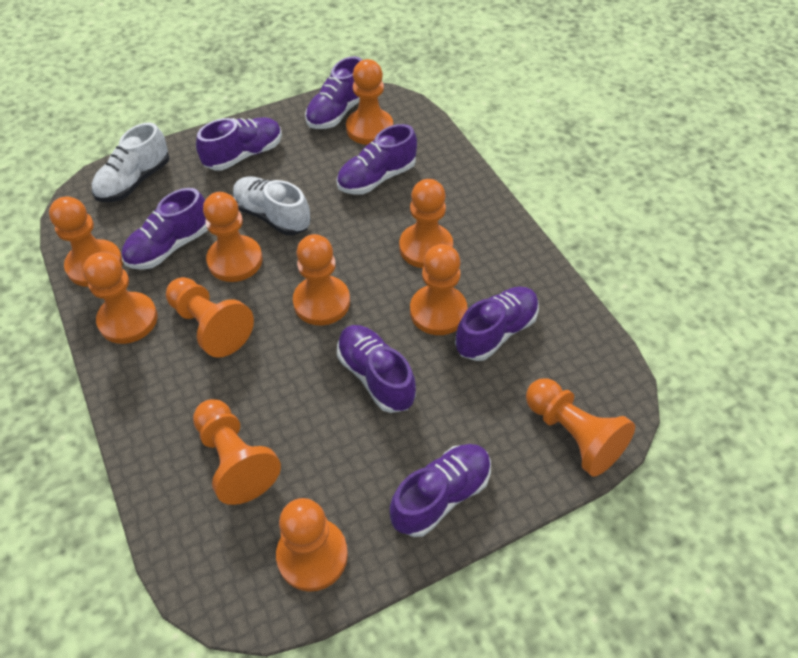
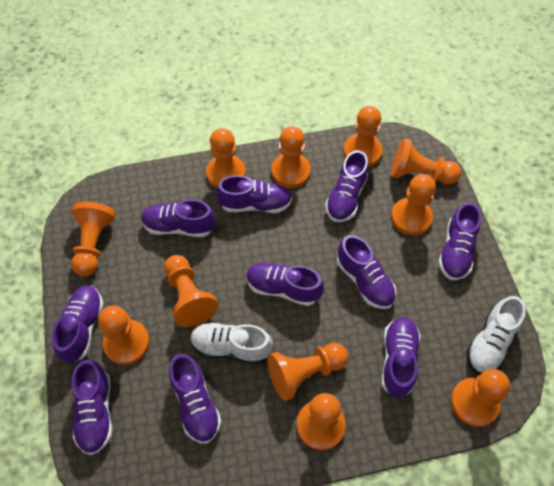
purple shoe: 7 -> 10

